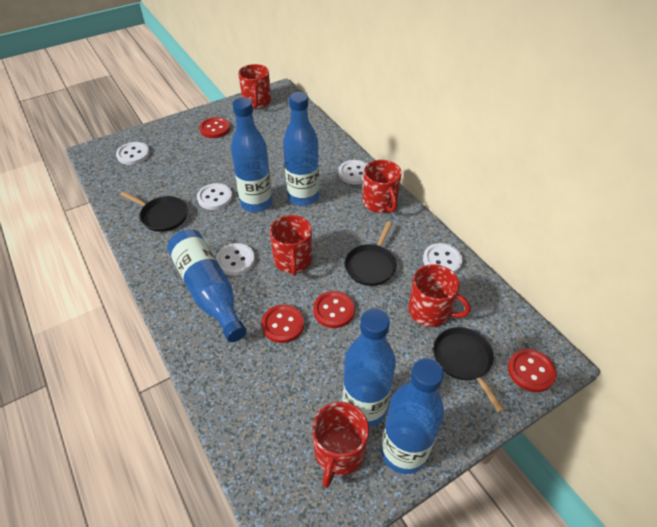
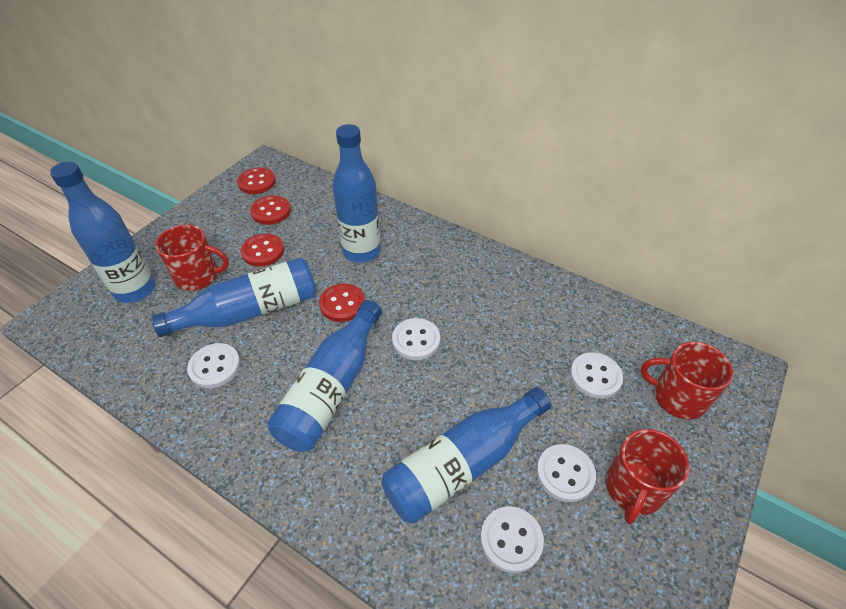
black pan: 3 -> 0
red mug: 5 -> 3

